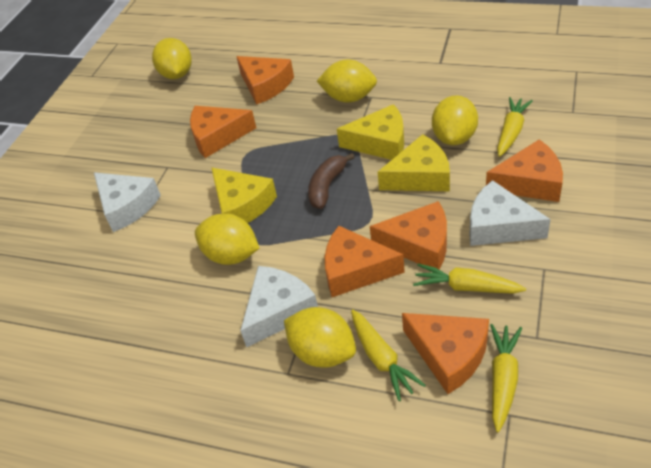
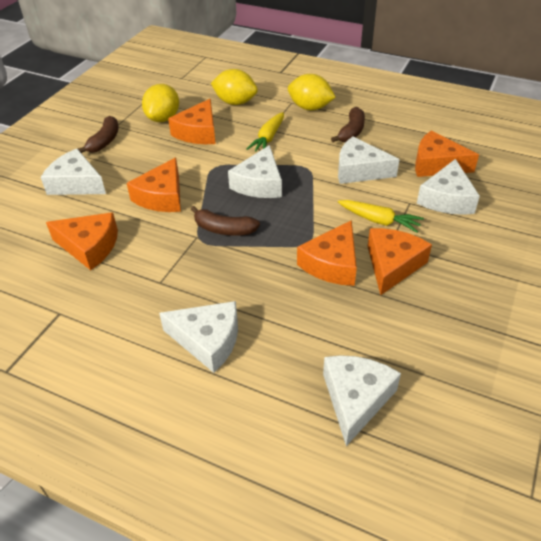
brown banana: 1 -> 3
white cheese: 3 -> 6
yellow carrot: 4 -> 2
yellow cheese: 3 -> 0
yellow lemon: 5 -> 3

